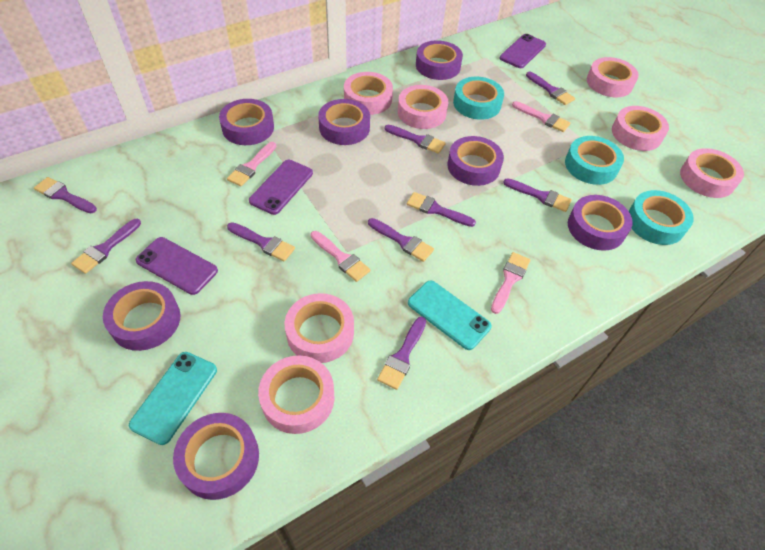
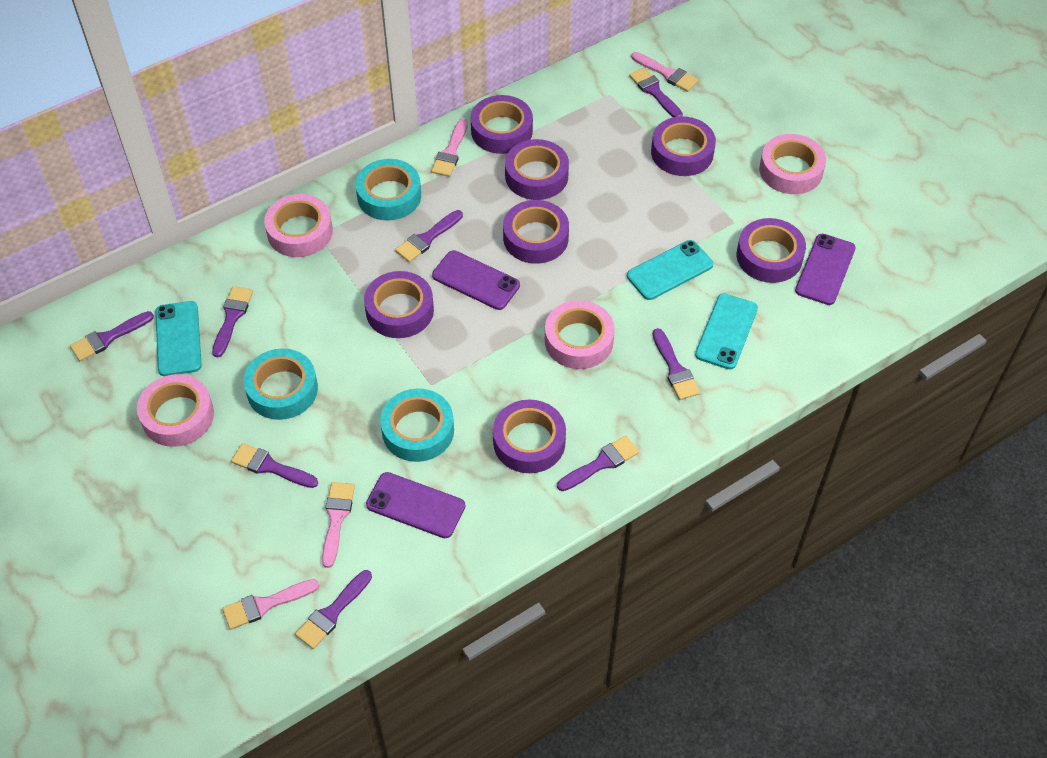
pink tape: 7 -> 4
purple brush: 9 -> 8
turquoise phone: 2 -> 3

